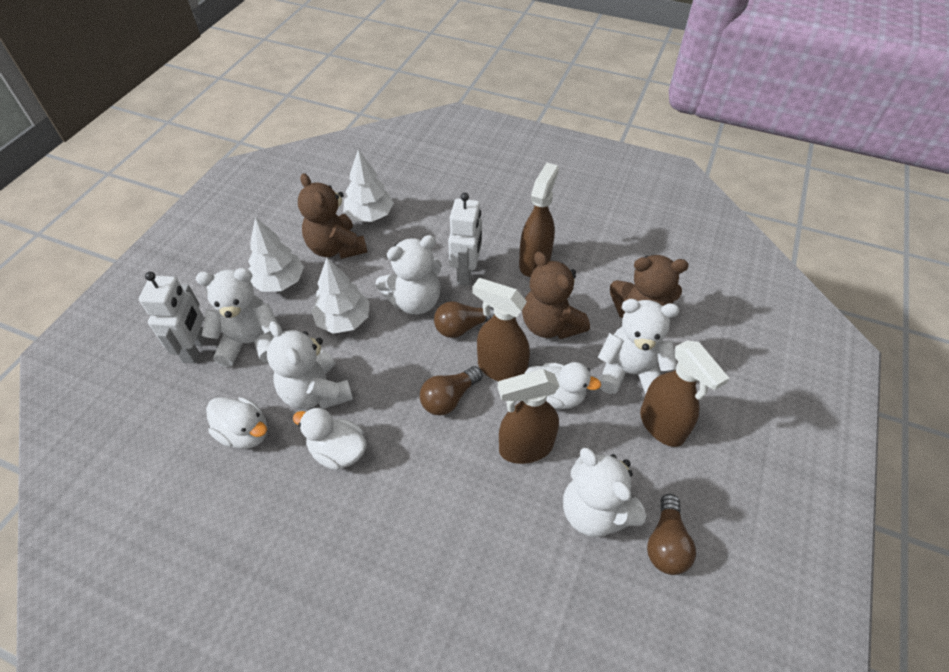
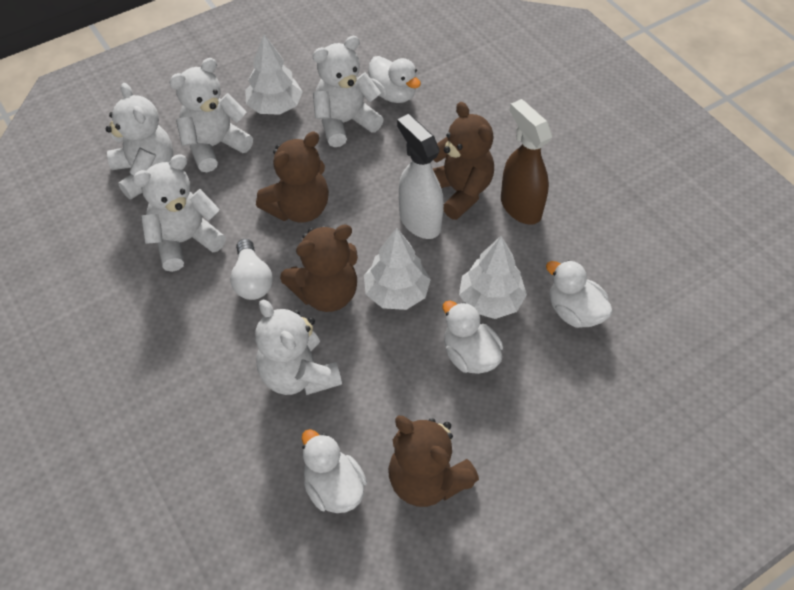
brown light bulb: 3 -> 0
brown spray bottle: 4 -> 1
brown teddy bear: 3 -> 4
white duck: 3 -> 4
white light bulb: 0 -> 1
white robot: 2 -> 0
white spray bottle: 0 -> 1

